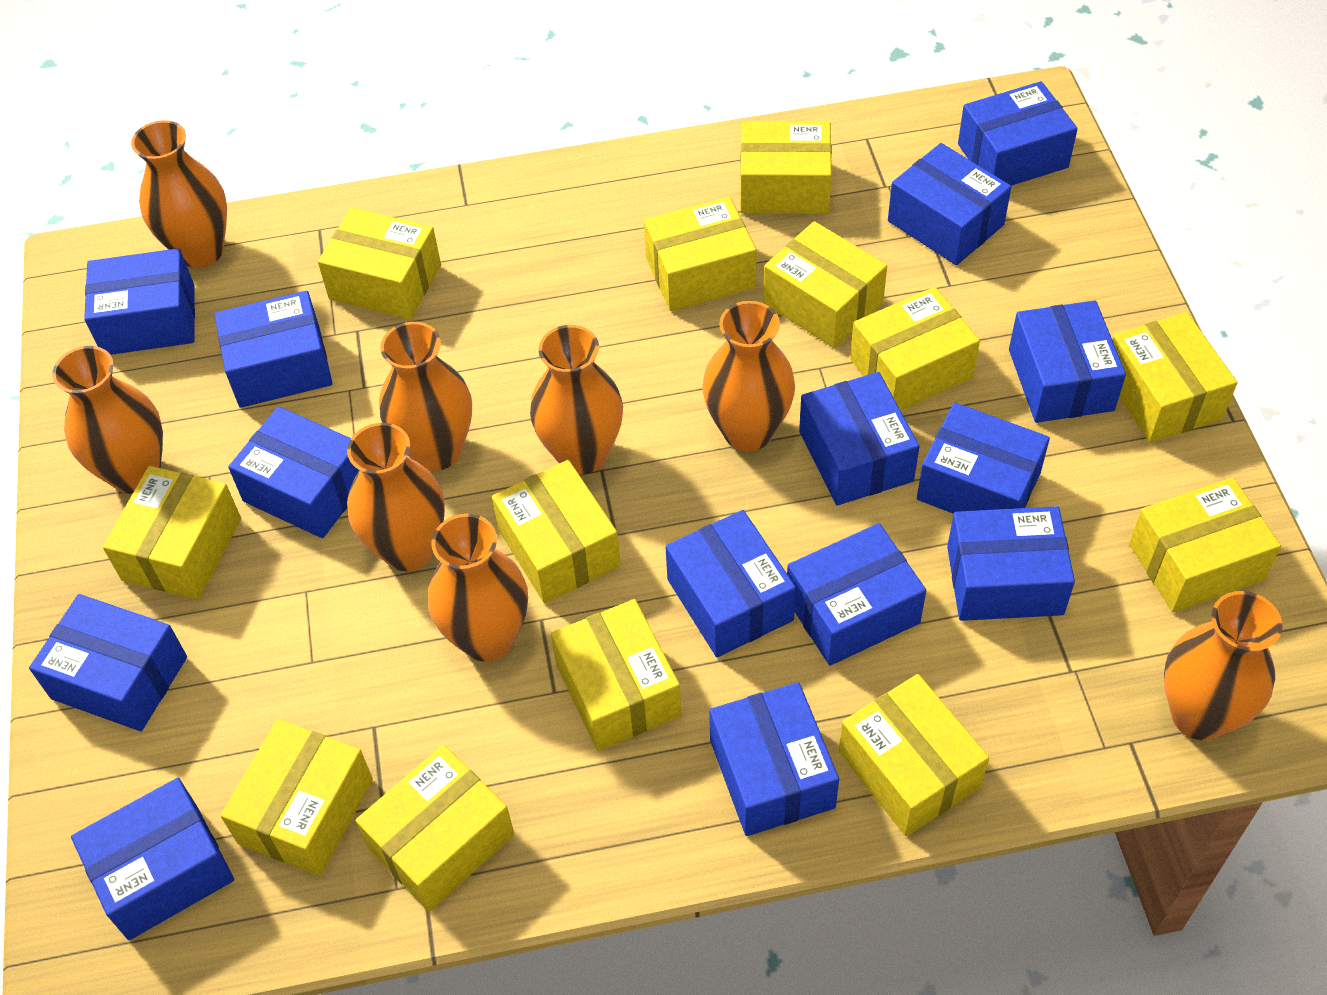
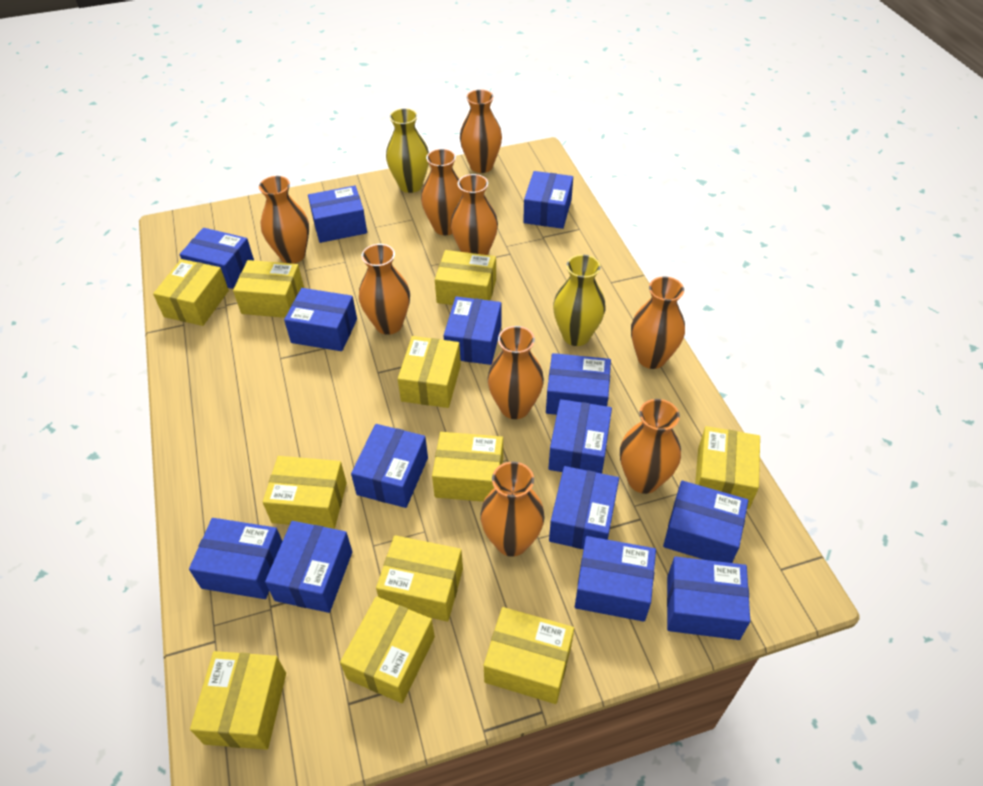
orange vase: 8 -> 9
yellow box: 13 -> 11
yellow vase: 0 -> 2

